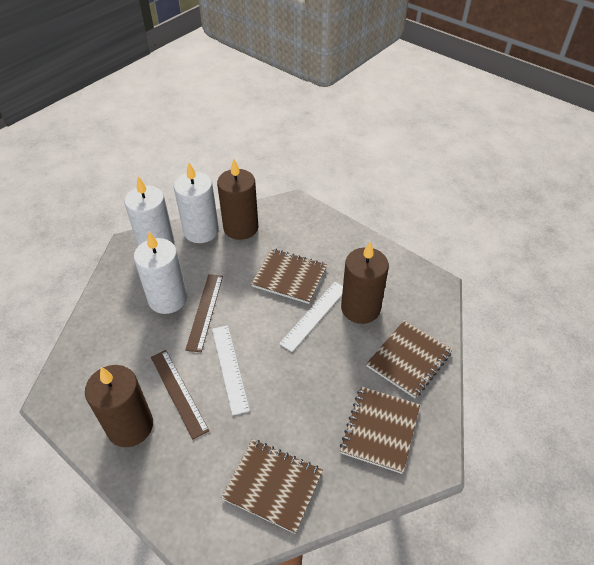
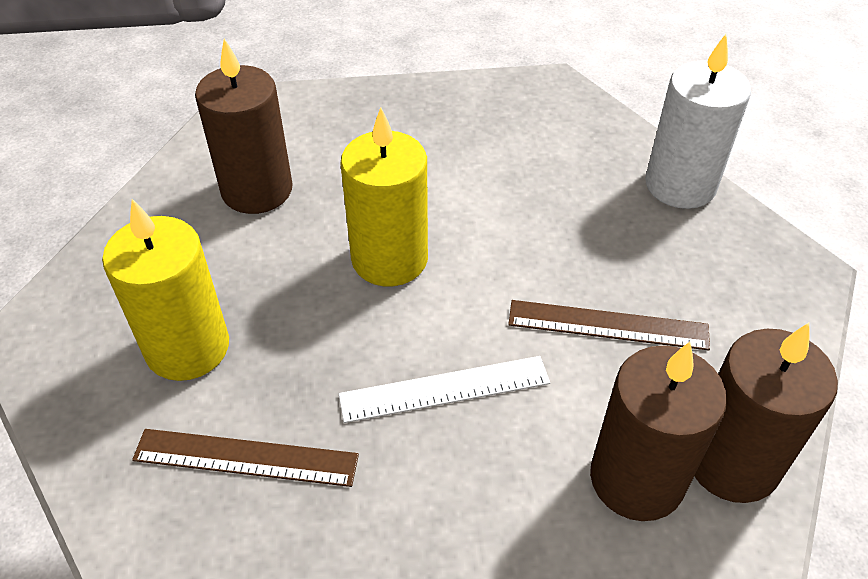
brown notebook: 4 -> 0
white candle: 3 -> 1
white ruler: 2 -> 1
yellow candle: 0 -> 2

